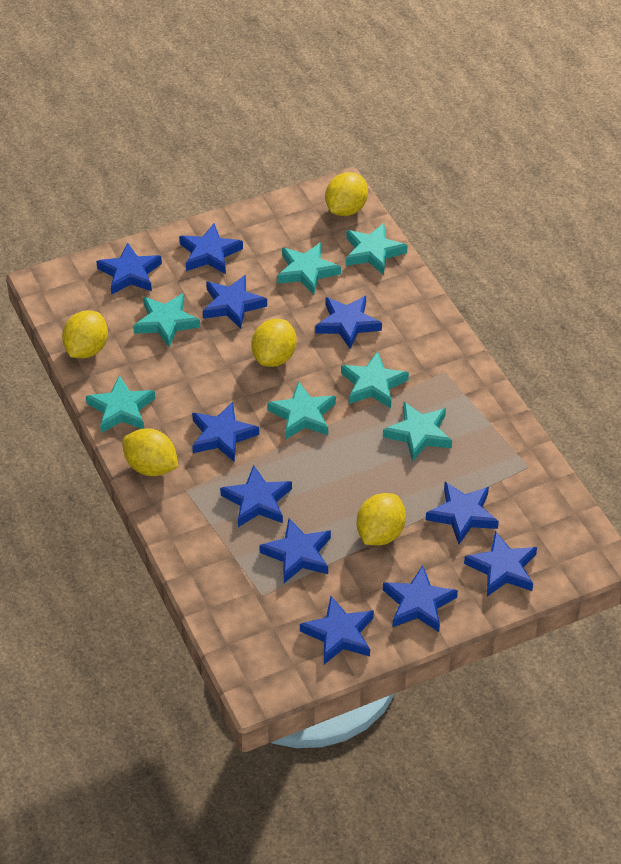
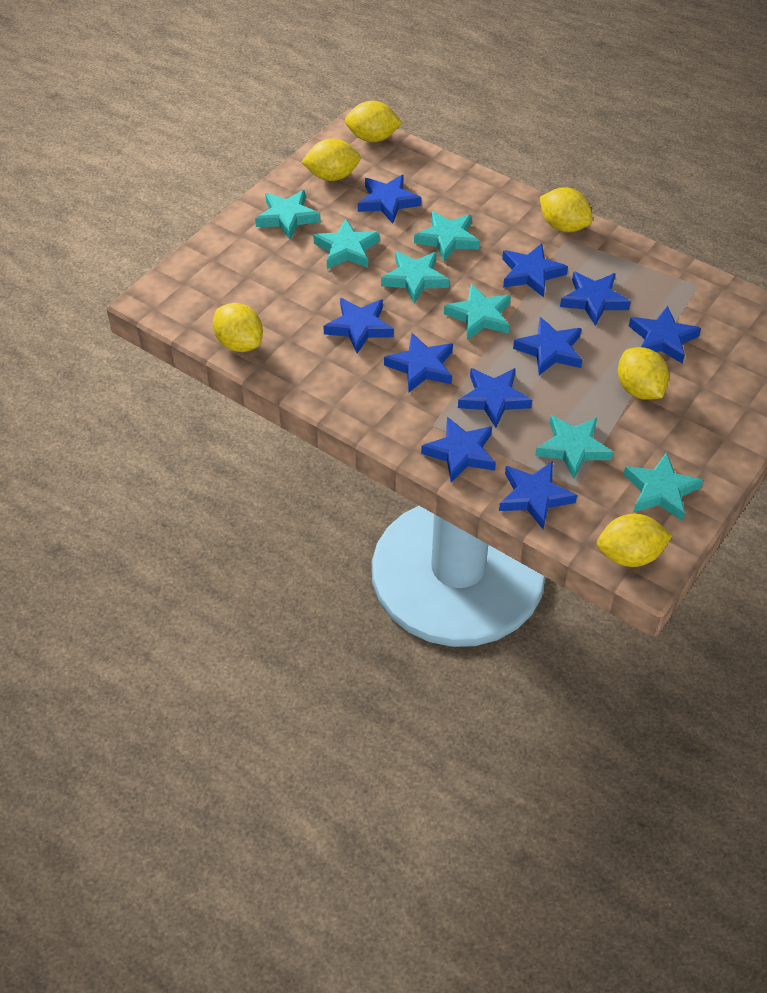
blue star: 11 -> 10
yellow lemon: 5 -> 6

